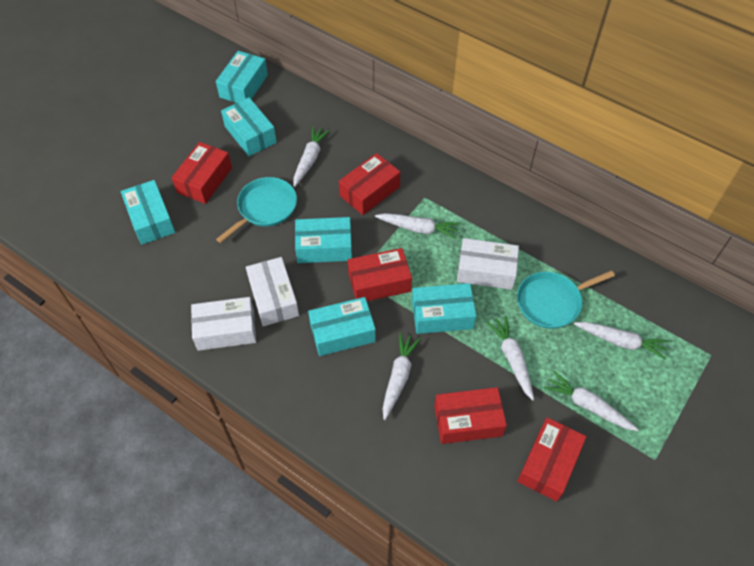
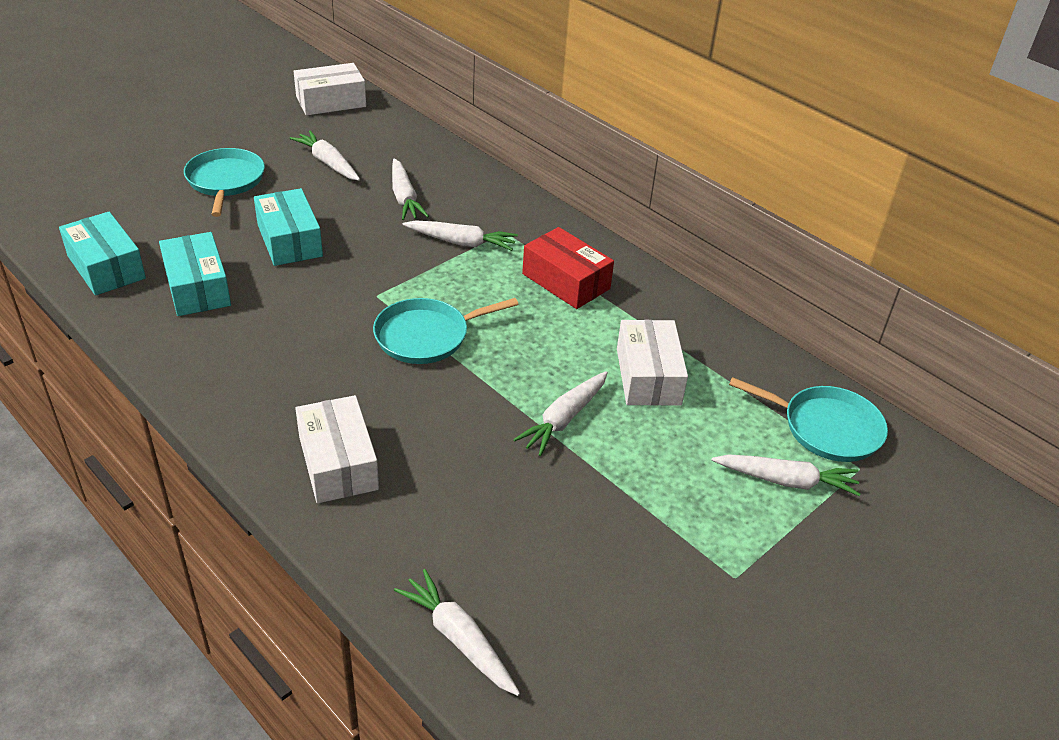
red box: 5 -> 1
turquoise box: 6 -> 3
turquoise pan: 2 -> 3

